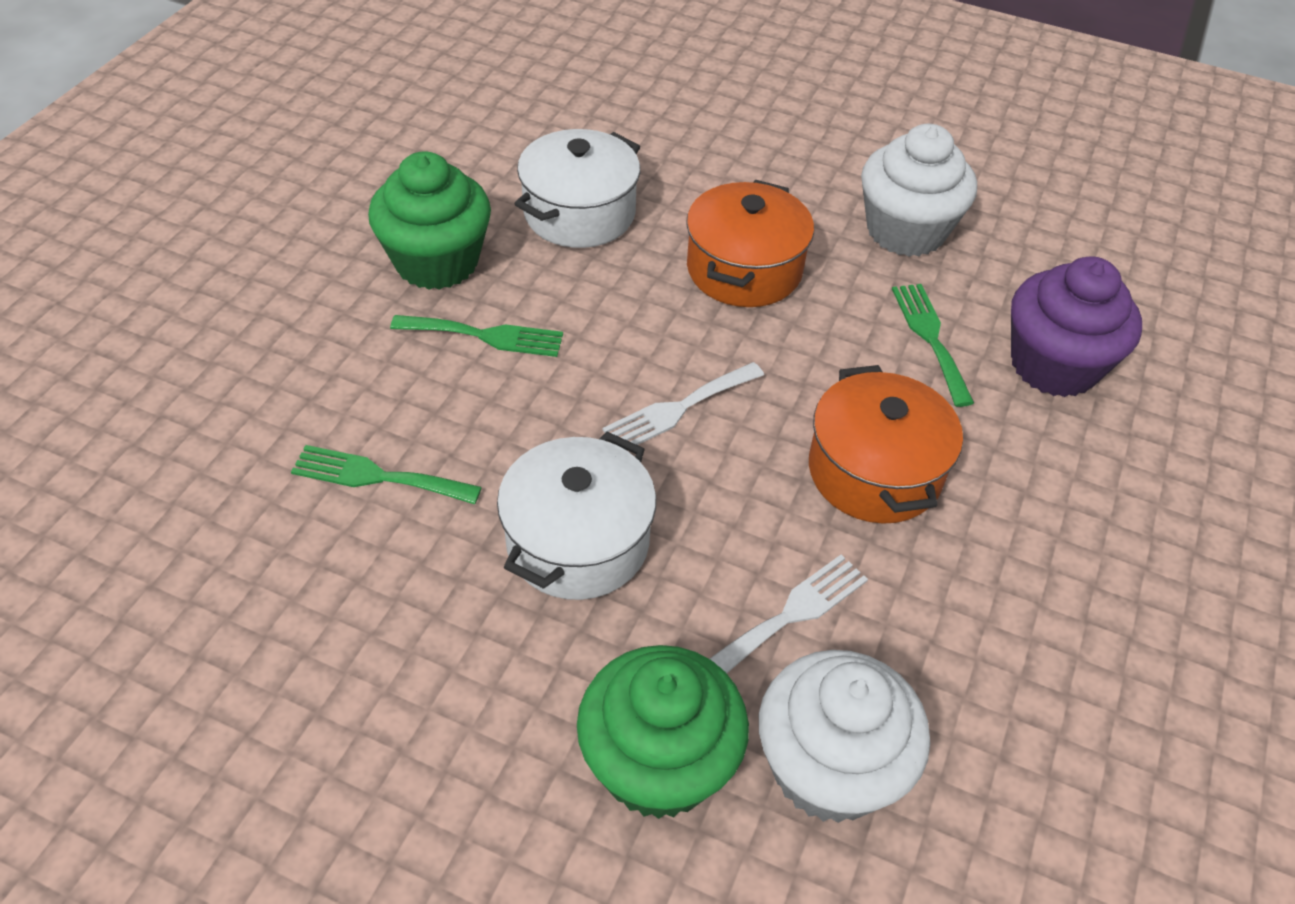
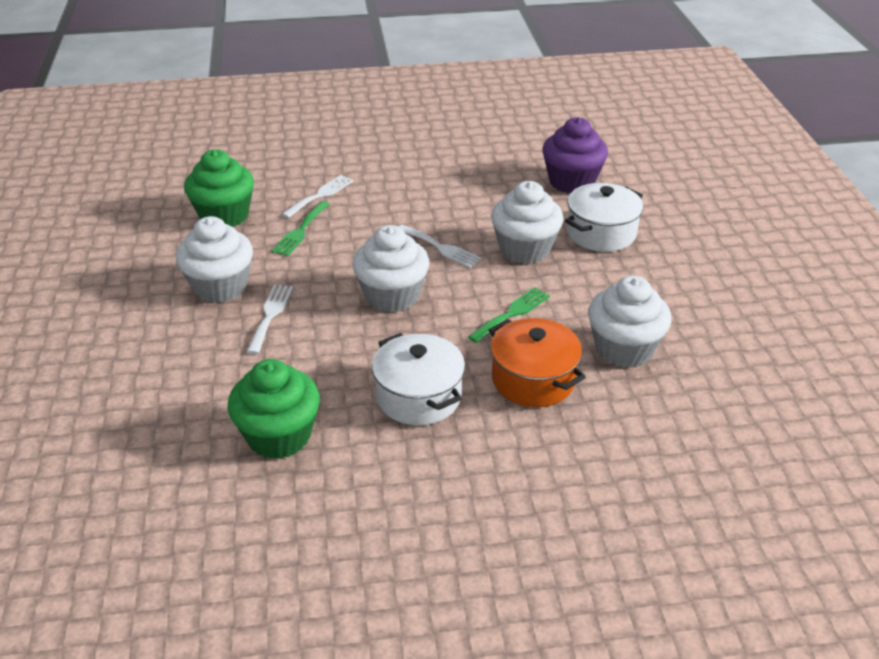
green fork: 3 -> 2
orange pot: 2 -> 1
white cupcake: 2 -> 4
white fork: 2 -> 3

